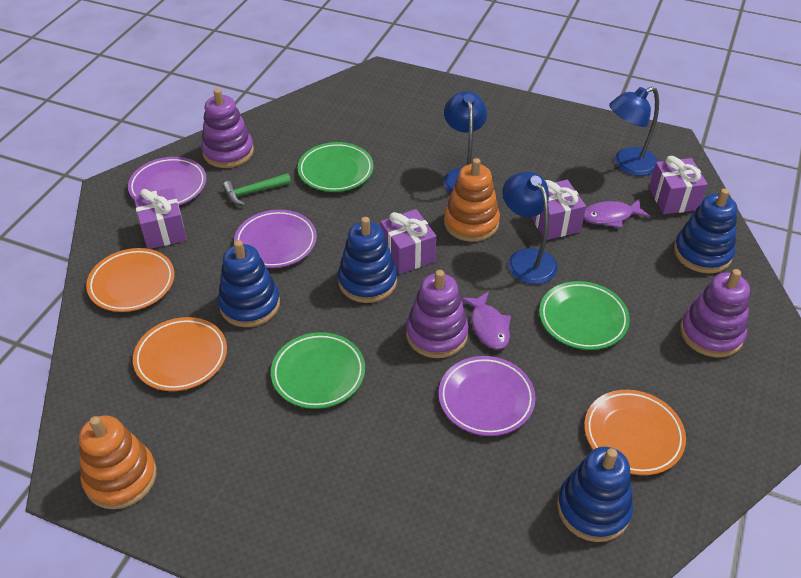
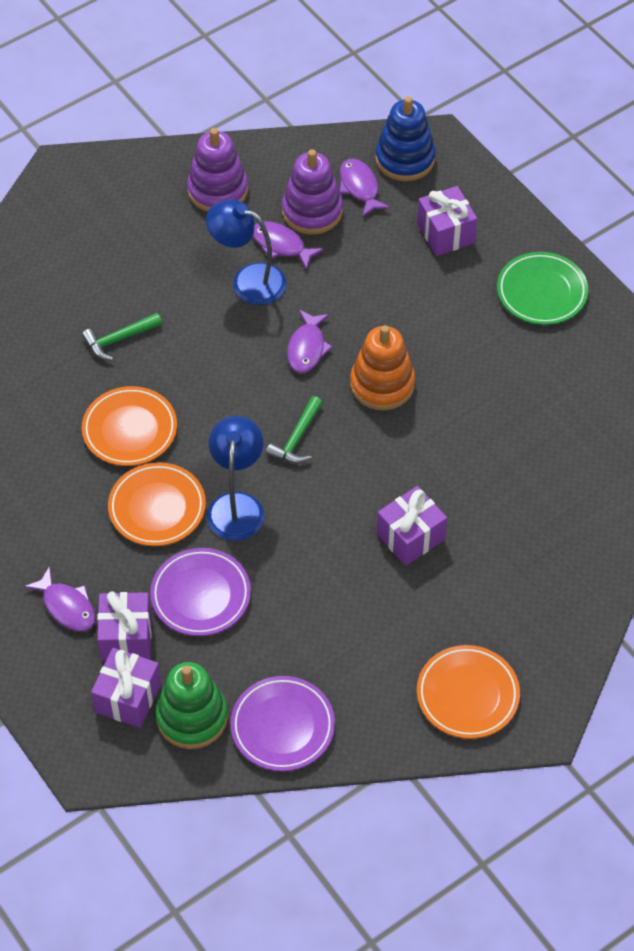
blue lamp: 3 -> 2
blue stacking toy: 4 -> 1
green hammer: 1 -> 2
green plate: 3 -> 1
green stacking toy: 0 -> 1
orange stacking toy: 2 -> 1
purple fish: 2 -> 4
purple plate: 3 -> 2
purple stacking toy: 3 -> 2

